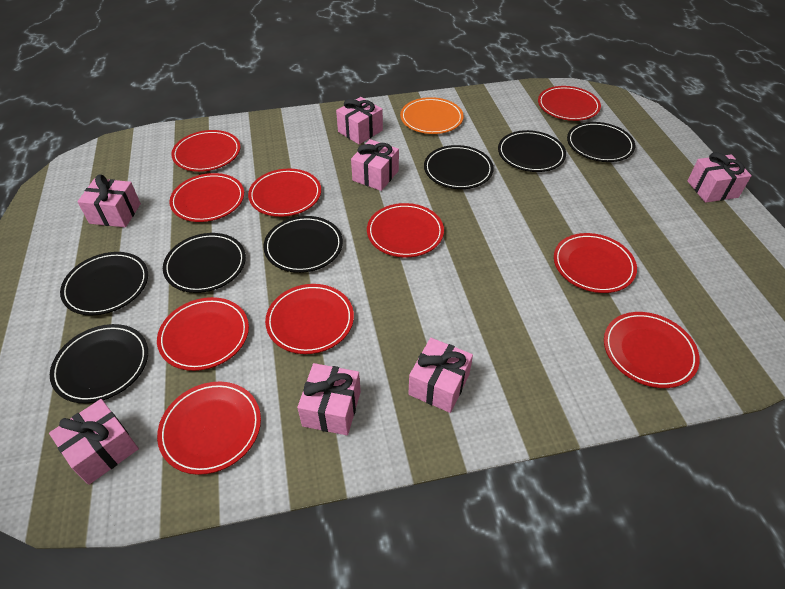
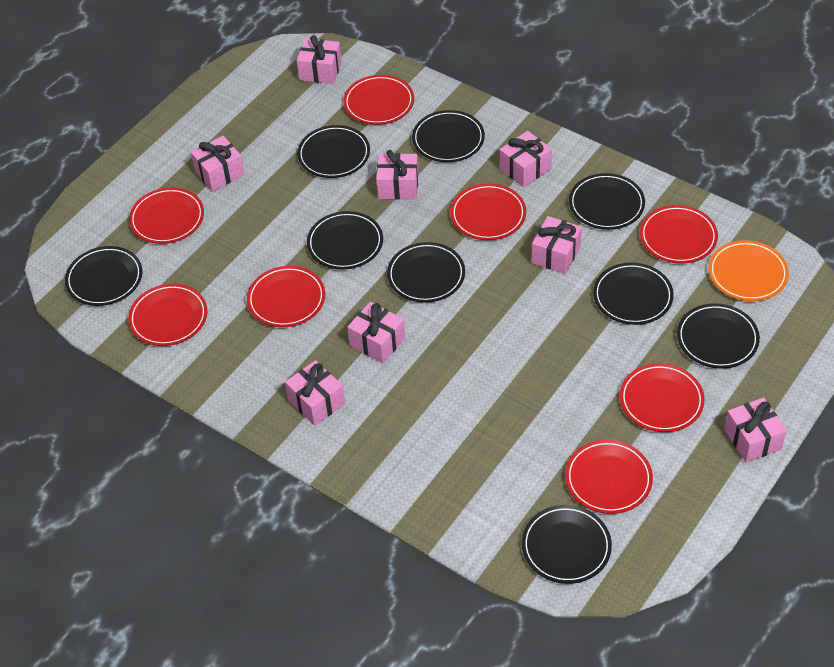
black plate: 7 -> 9
pink gift: 7 -> 8
red plate: 10 -> 8

